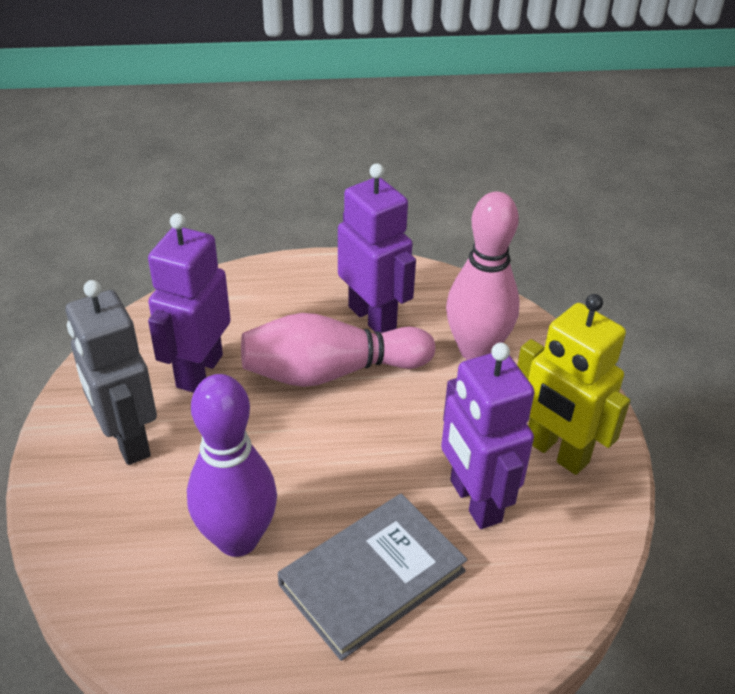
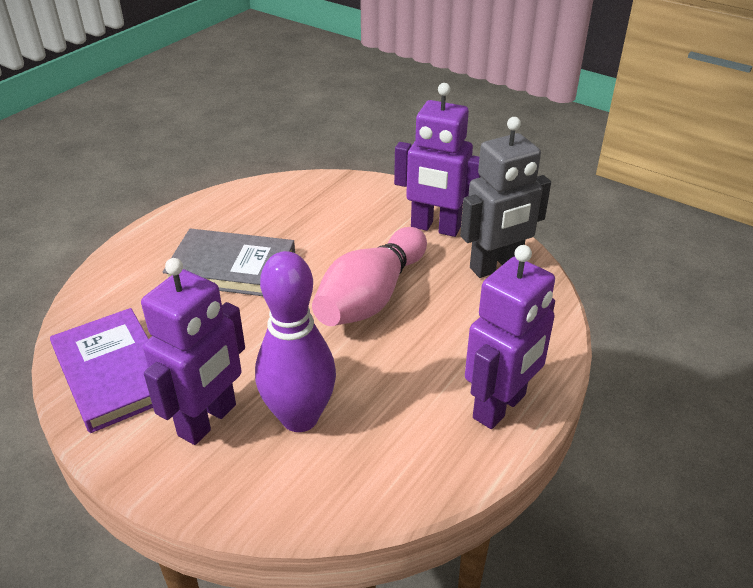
pink bowling pin: 2 -> 1
purple book: 0 -> 1
yellow robot: 1 -> 0

